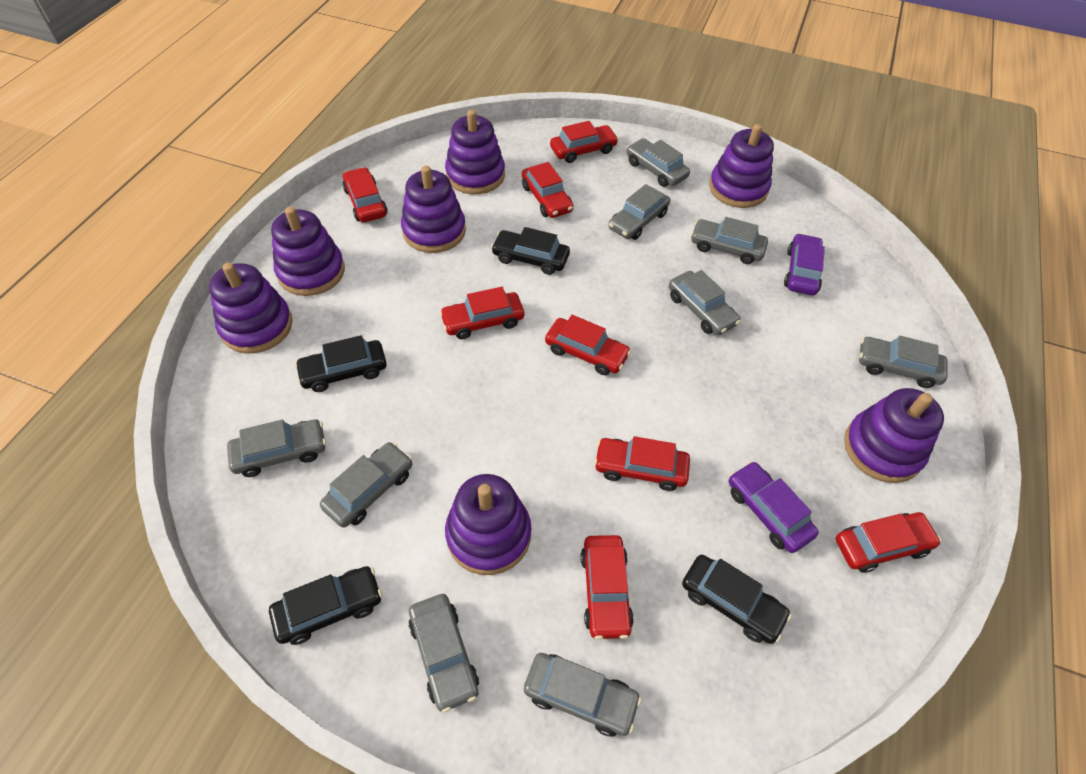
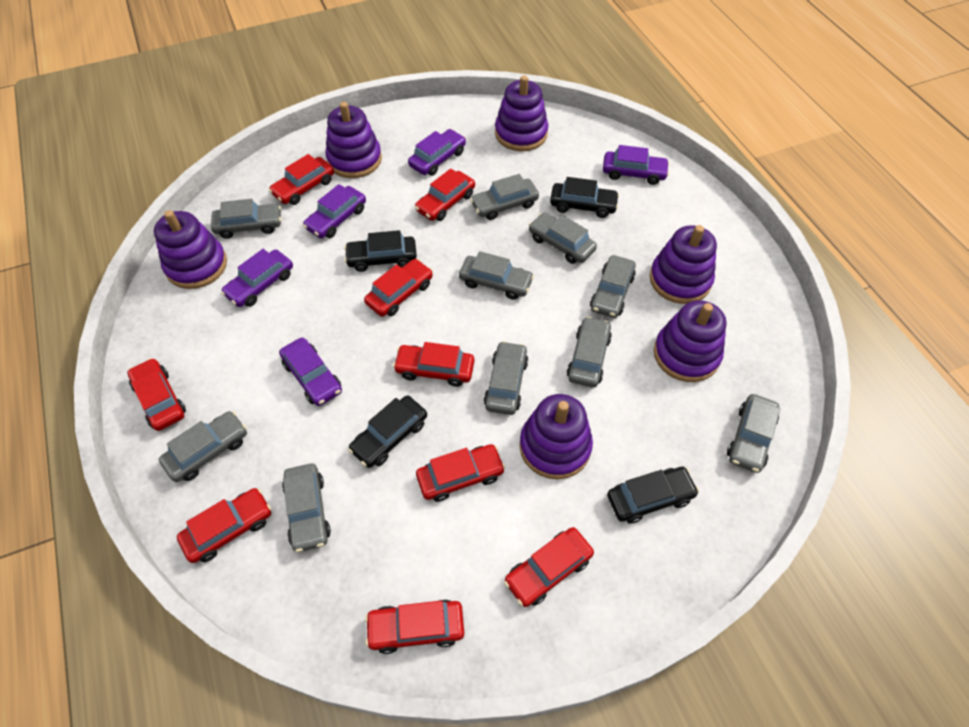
grey car: 9 -> 10
purple car: 2 -> 5
purple stacking toy: 7 -> 6
red car: 8 -> 9

